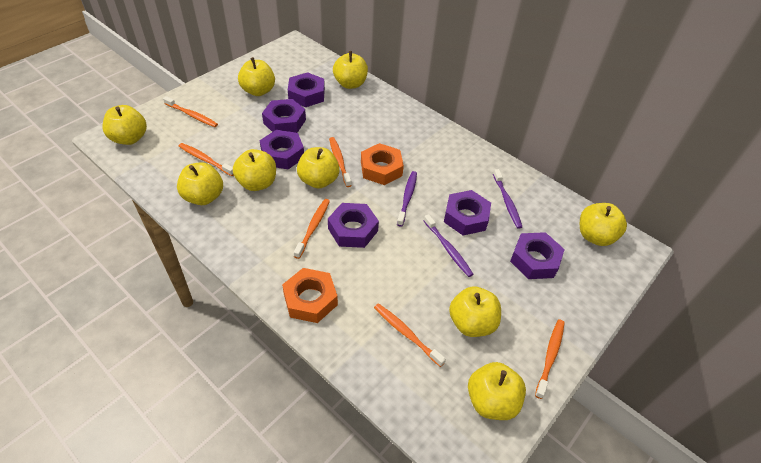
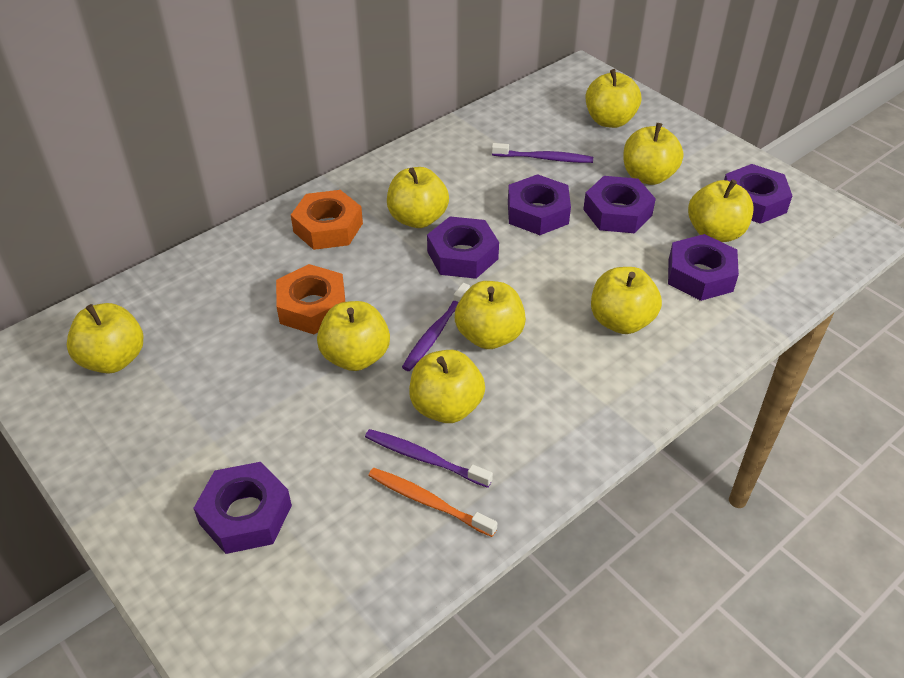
orange toothbrush: 6 -> 1

